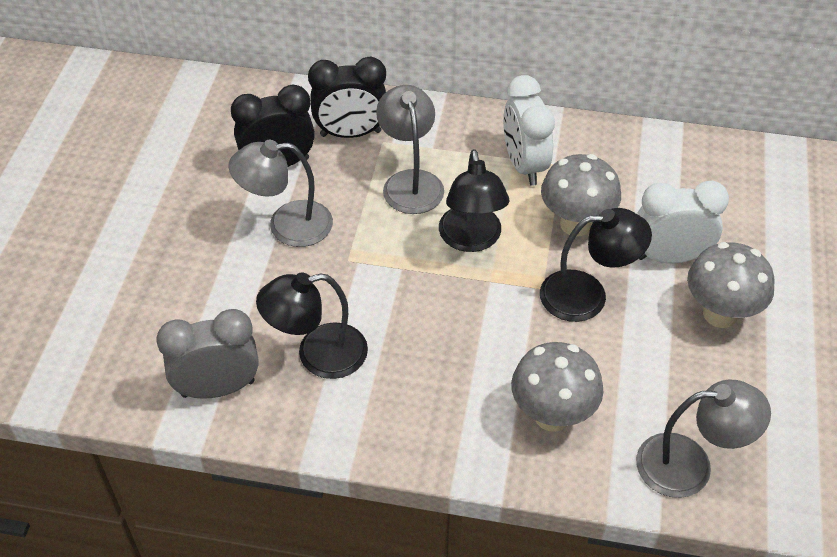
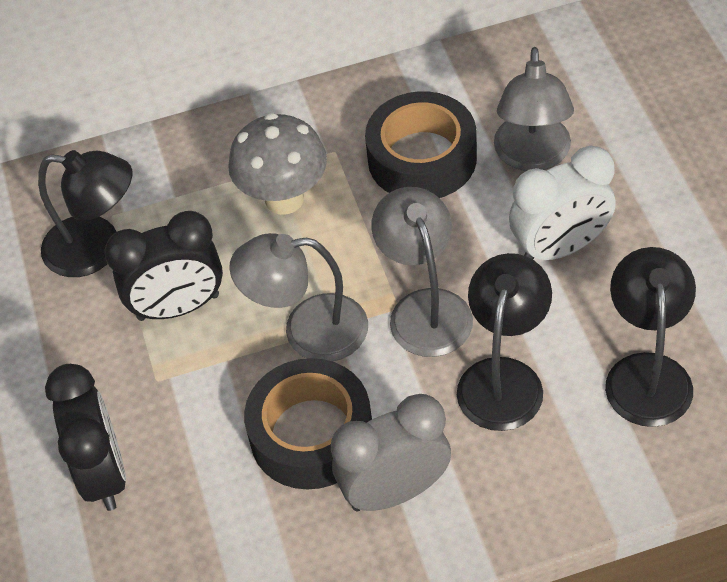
black tape: 0 -> 2
grey mushroom: 3 -> 1
white clock: 2 -> 1

